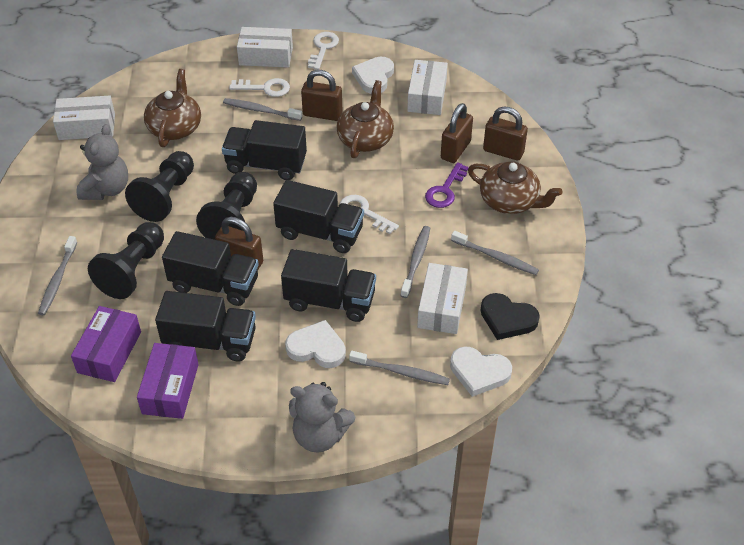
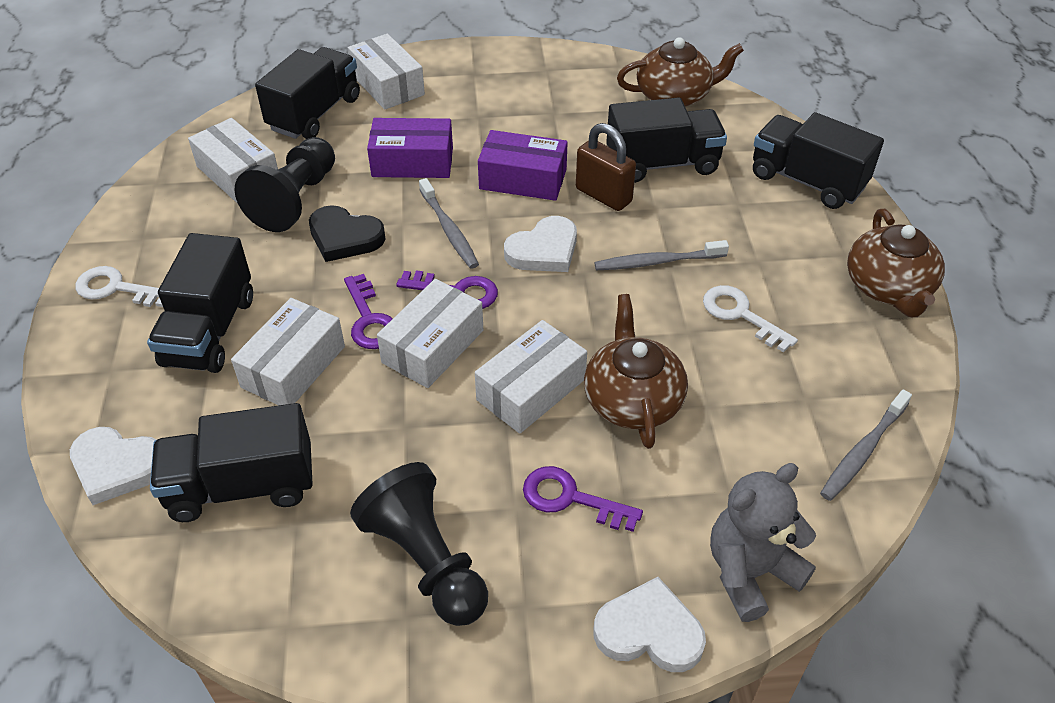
black pawn: 3 -> 2
brown padlock: 4 -> 1
grey teddy bear: 2 -> 1
grey toothbrush: 5 -> 3
purple key: 1 -> 3
white box: 4 -> 5
white key: 3 -> 2

